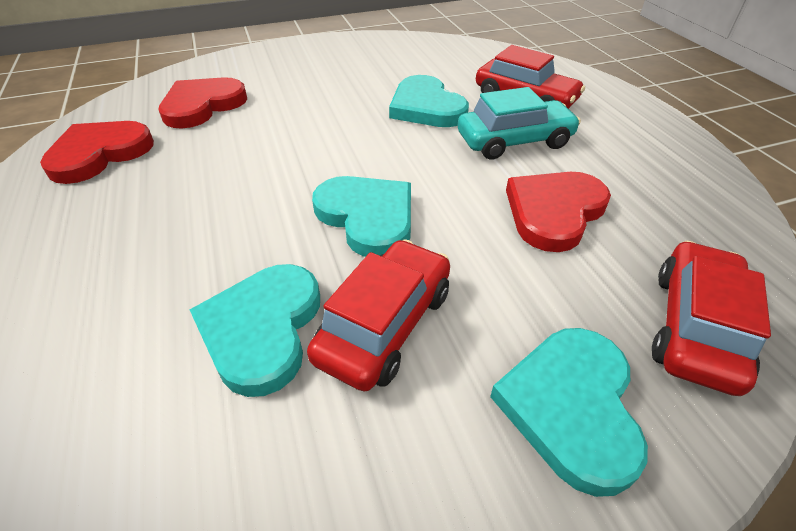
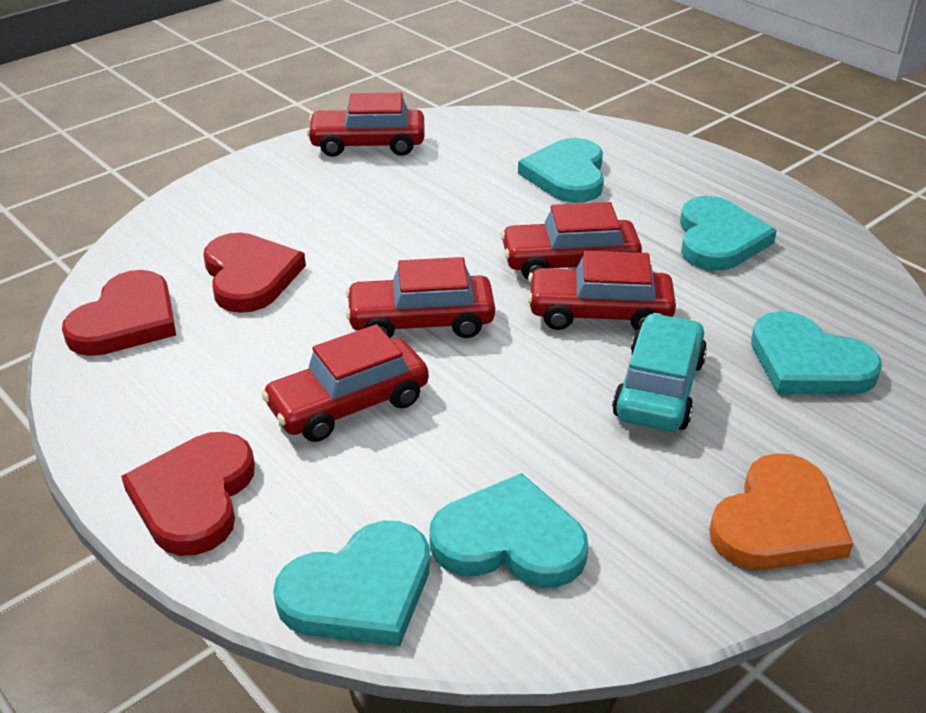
orange heart: 0 -> 1
red car: 3 -> 5
turquoise heart: 4 -> 5

